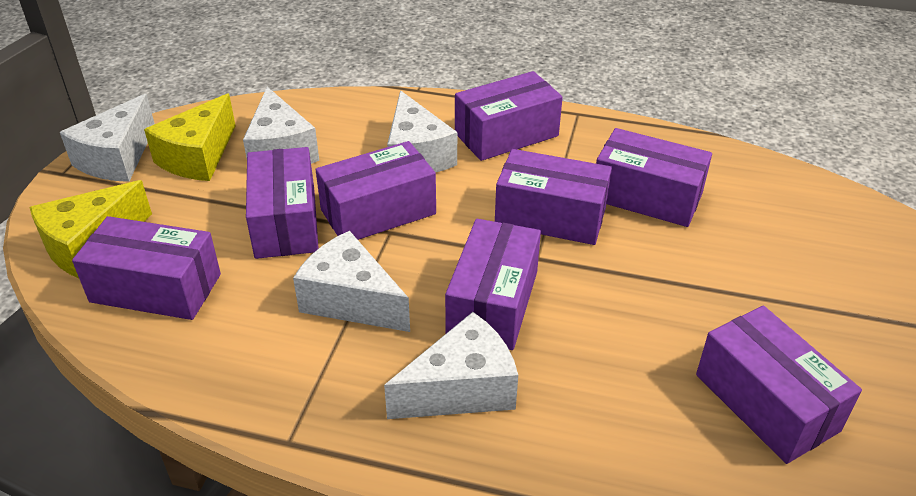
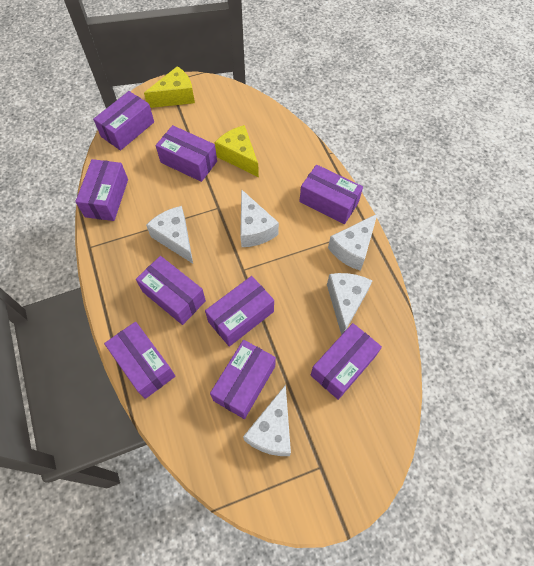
purple box: 8 -> 9

